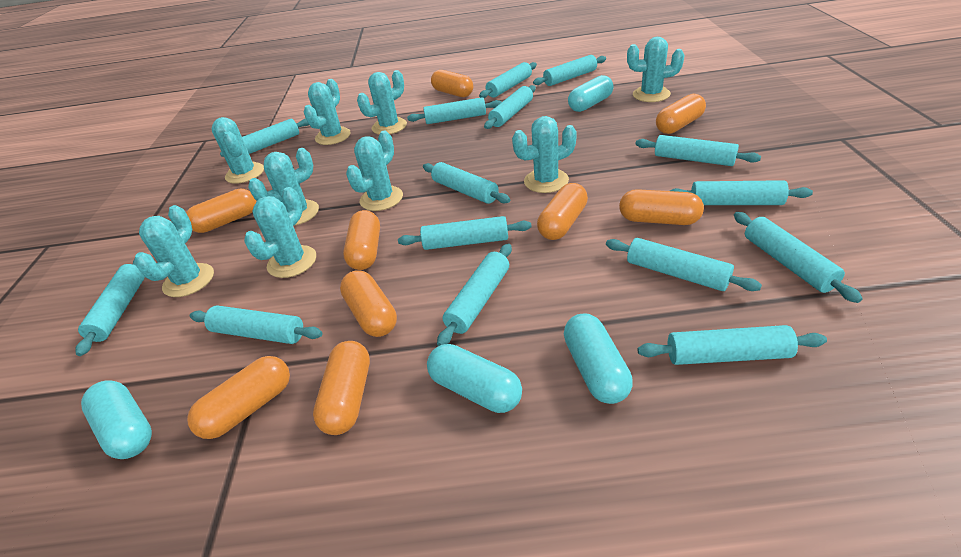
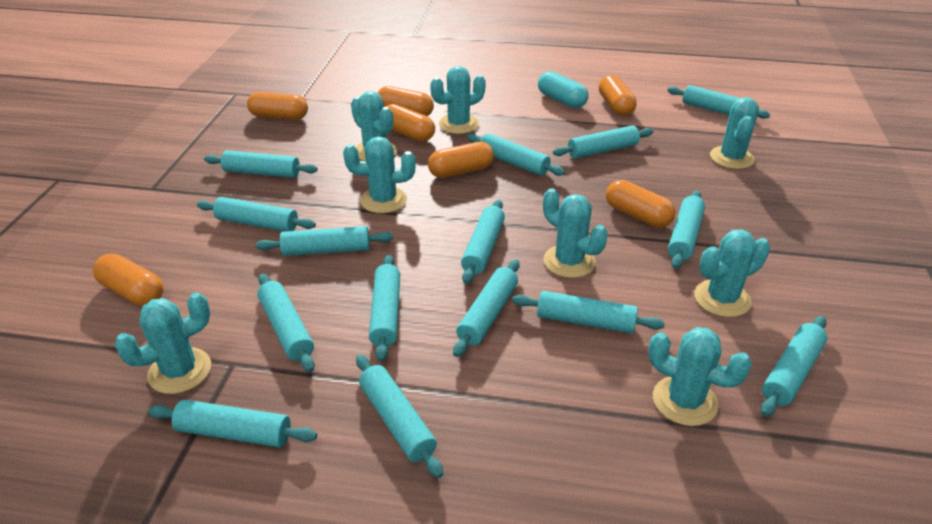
orange capsule: 9 -> 7
turquoise cactus: 9 -> 8
turquoise capsule: 4 -> 1

